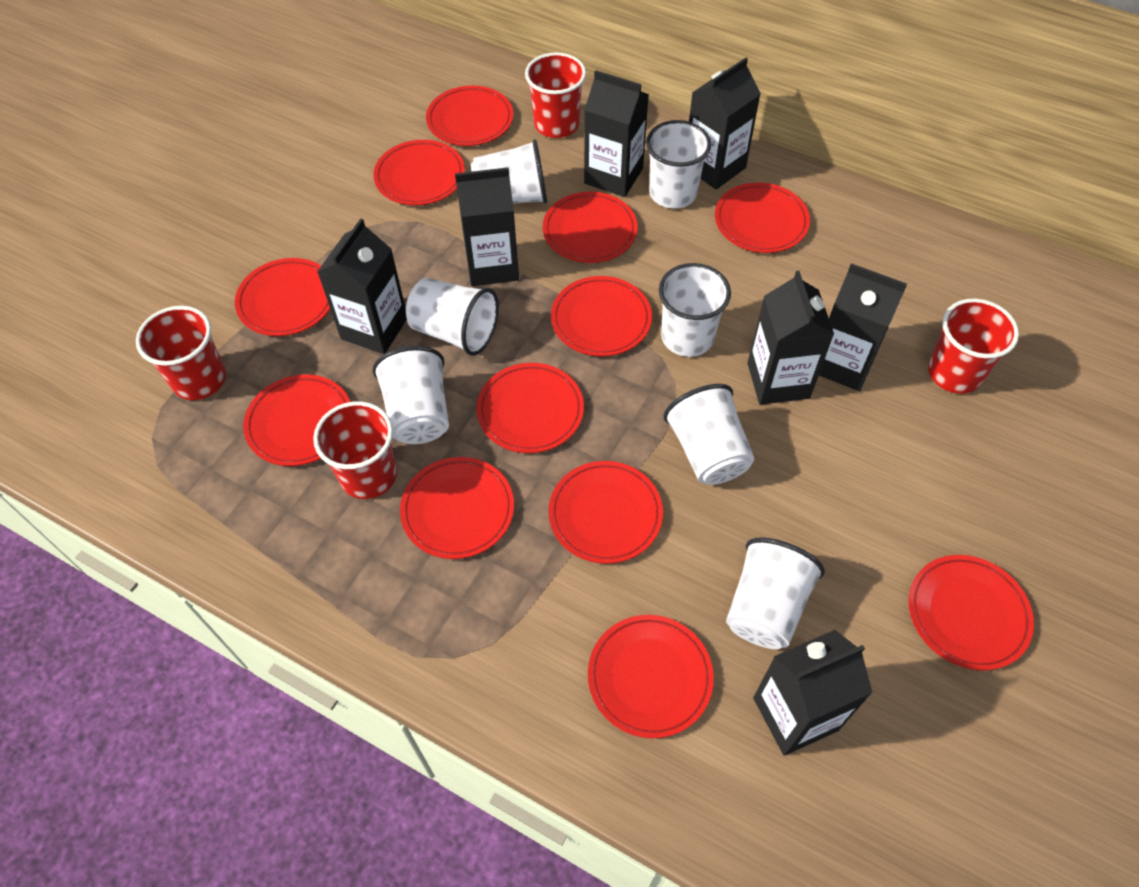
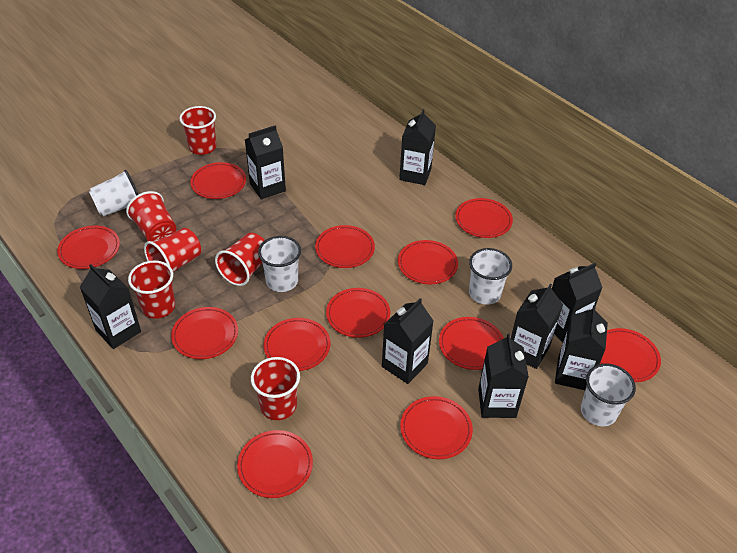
black carton: 7 -> 8
red cup: 4 -> 6
white cup: 7 -> 4

